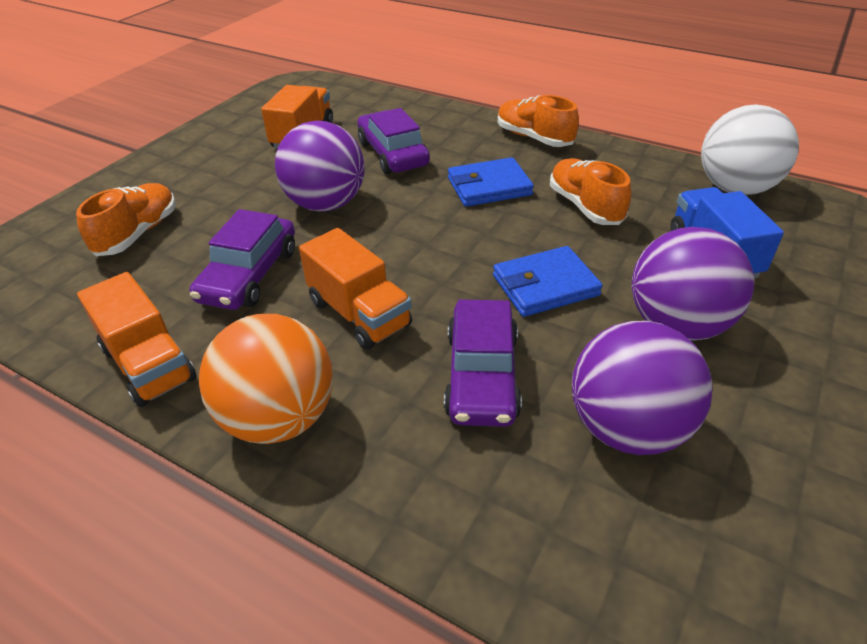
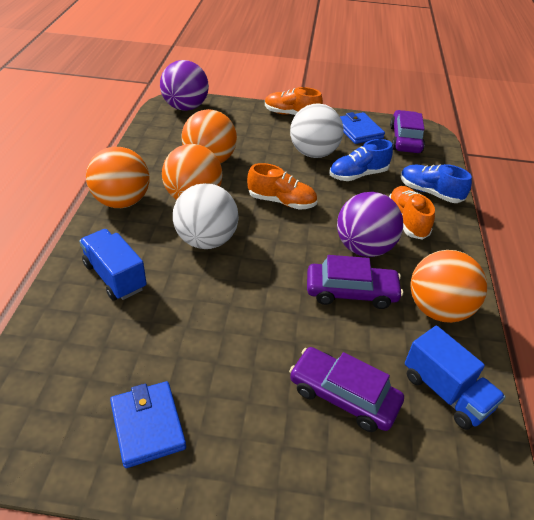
blue shoe: 0 -> 2
blue truck: 1 -> 2
orange ball: 1 -> 4
orange truck: 3 -> 0
purple ball: 3 -> 2
white ball: 1 -> 2

